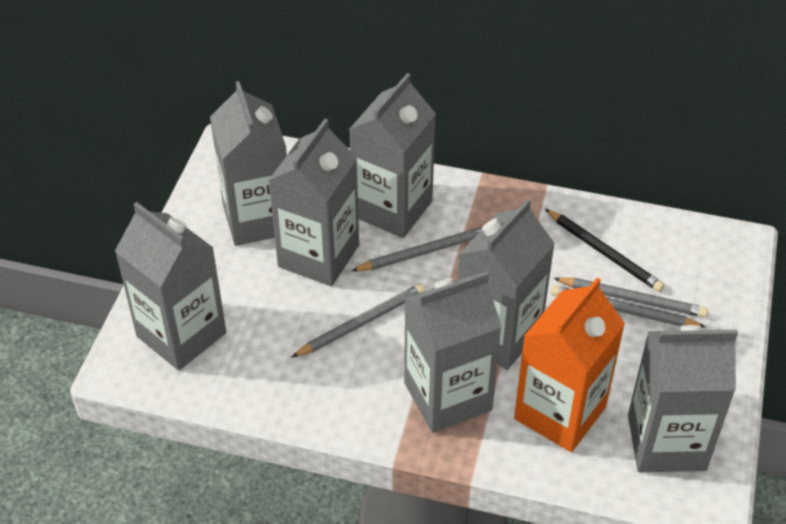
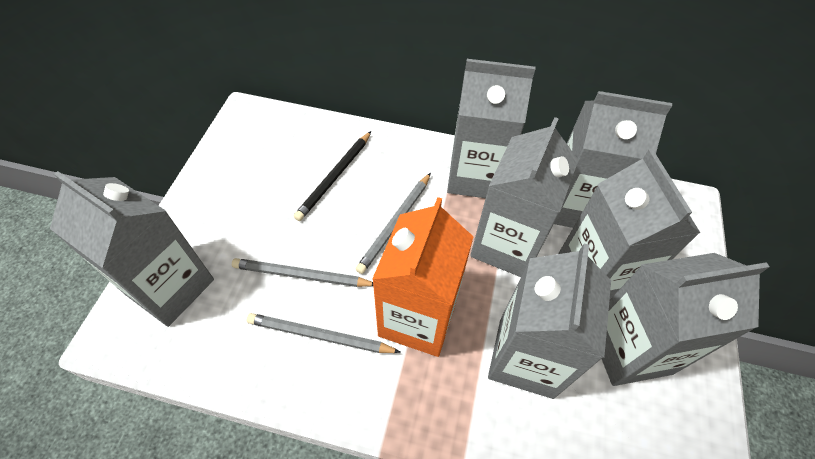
grey pencil: 4 -> 3

